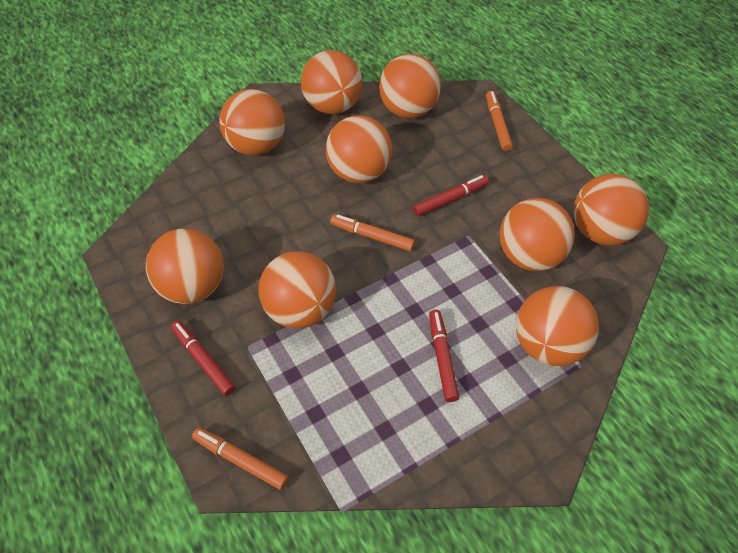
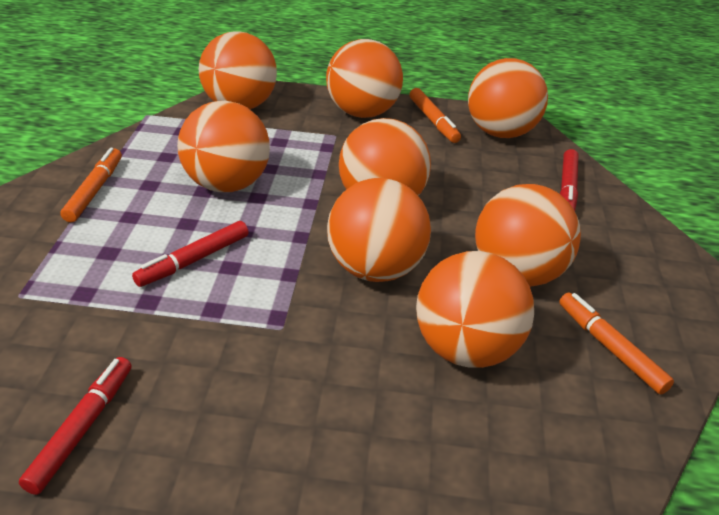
orange ball: 9 -> 8

